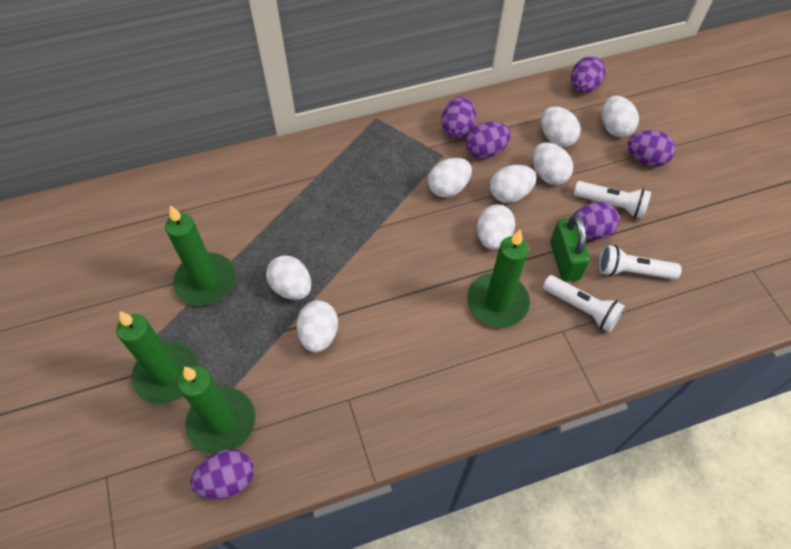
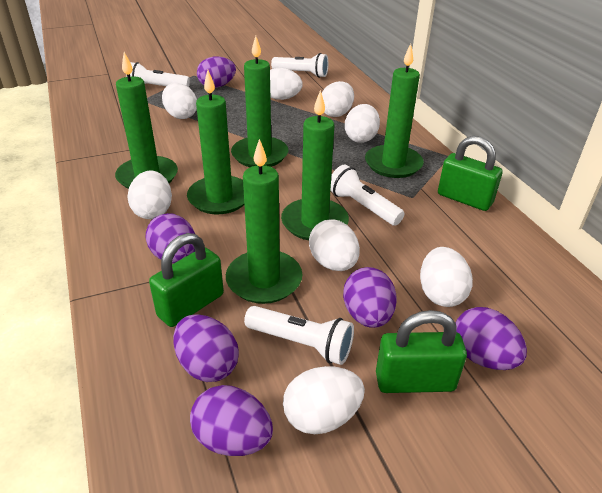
green candle: 4 -> 6
green padlock: 1 -> 3
white flashlight: 3 -> 4

